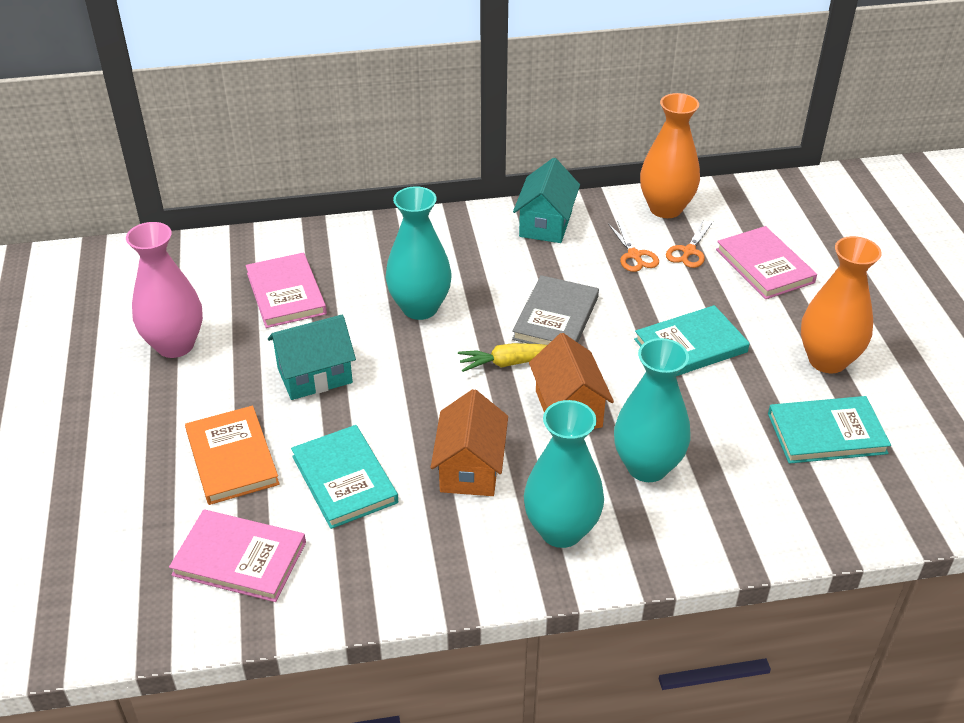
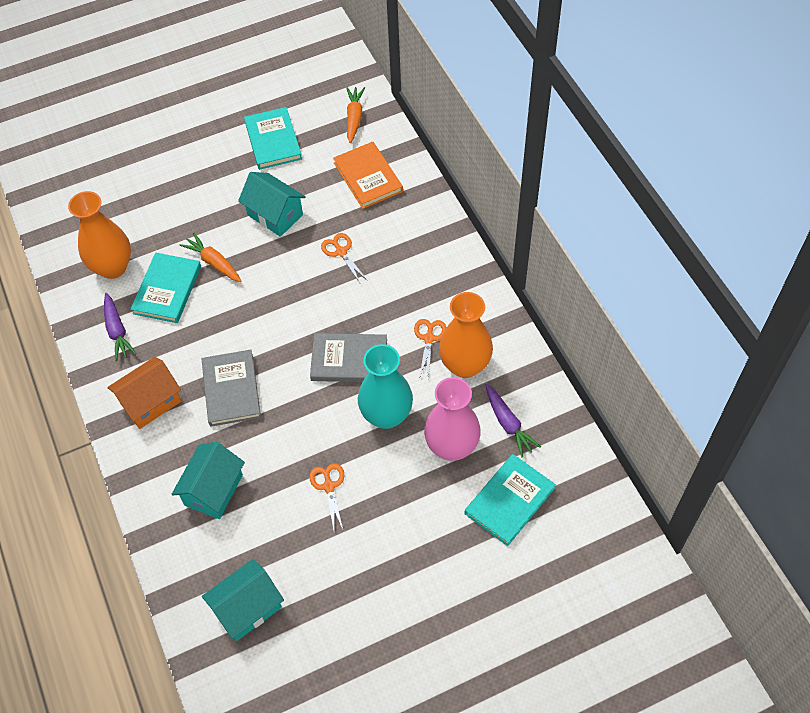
grey book: 1 -> 2
orange carrot: 0 -> 2
orange house: 2 -> 1
orange scissors: 2 -> 3
pink book: 3 -> 0
purple carrot: 0 -> 2
turquoise house: 2 -> 3
turquoise vase: 3 -> 1
yellow carrot: 1 -> 0

